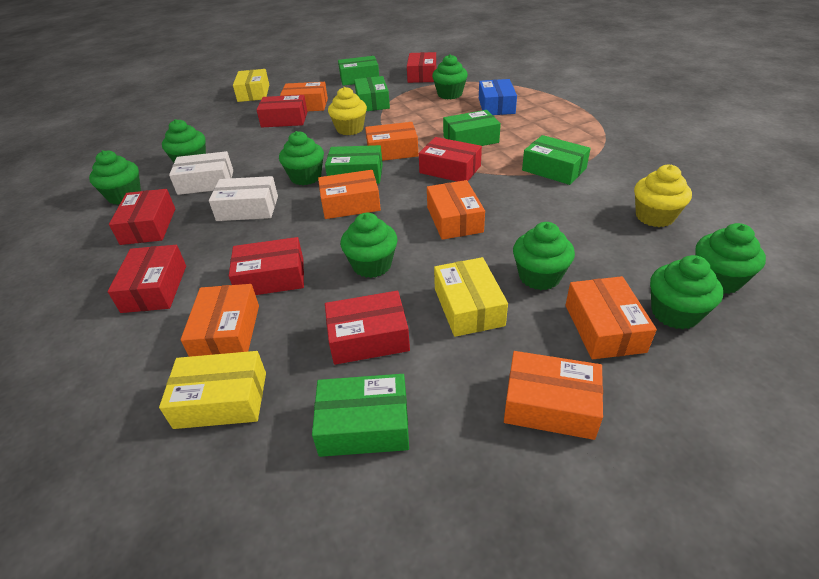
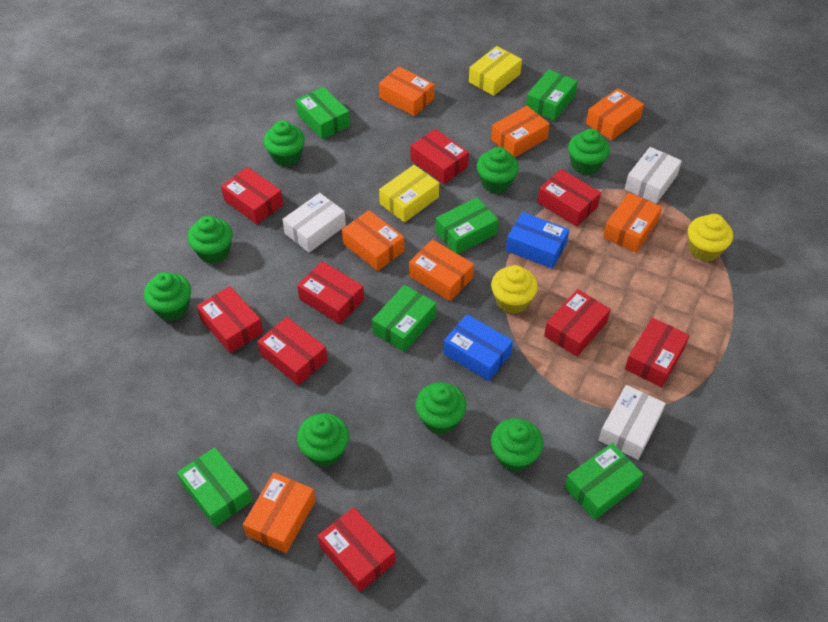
blue box: 1 -> 2
red box: 7 -> 9
white box: 2 -> 3
yellow box: 3 -> 2

